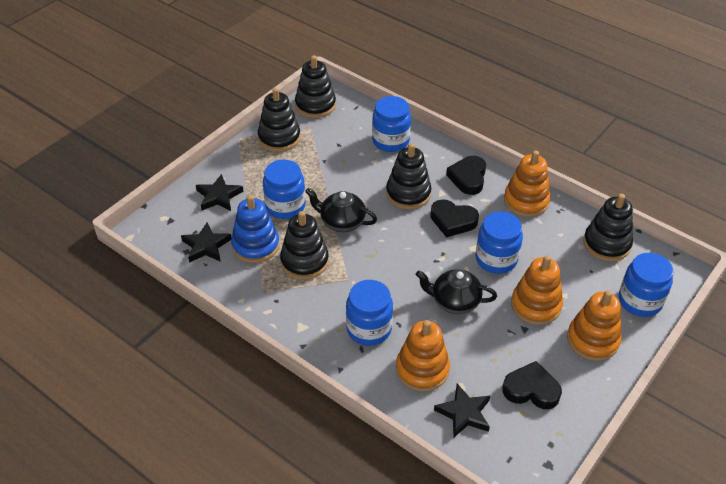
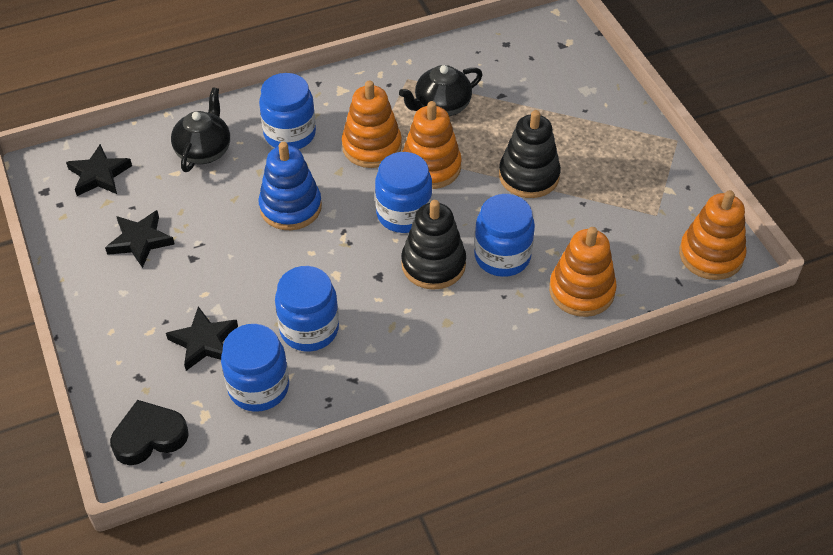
black heart: 3 -> 1
black stacking toy: 5 -> 2

